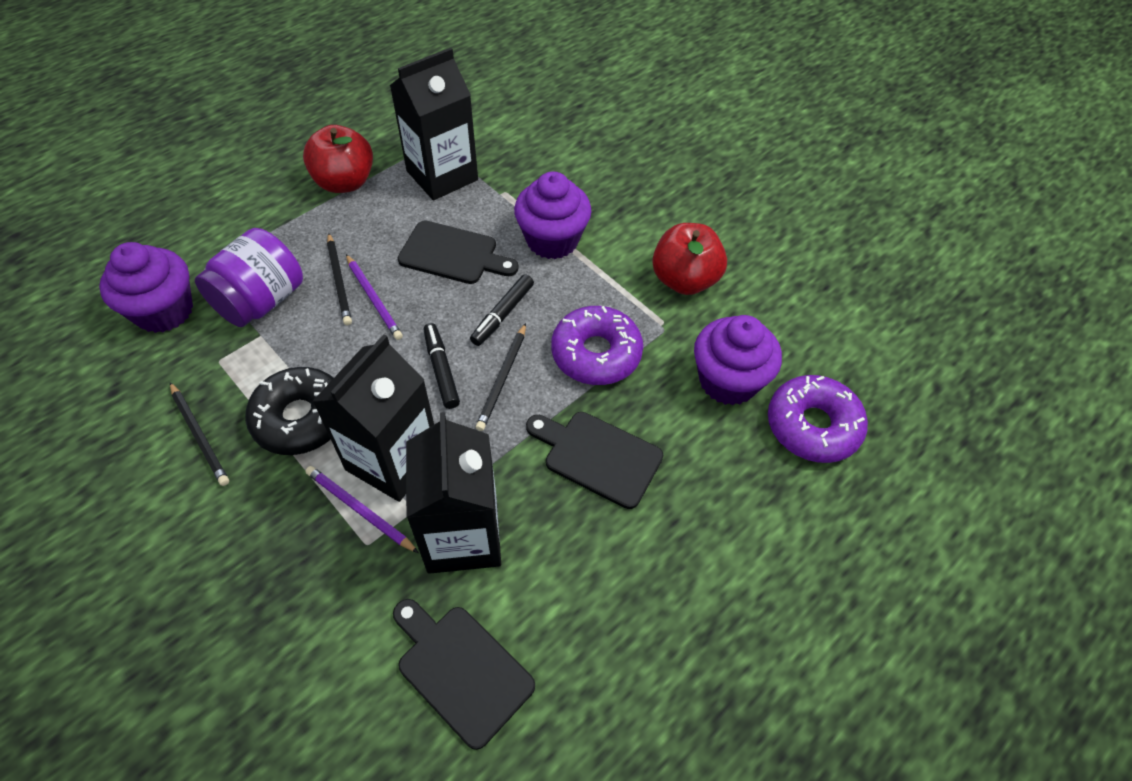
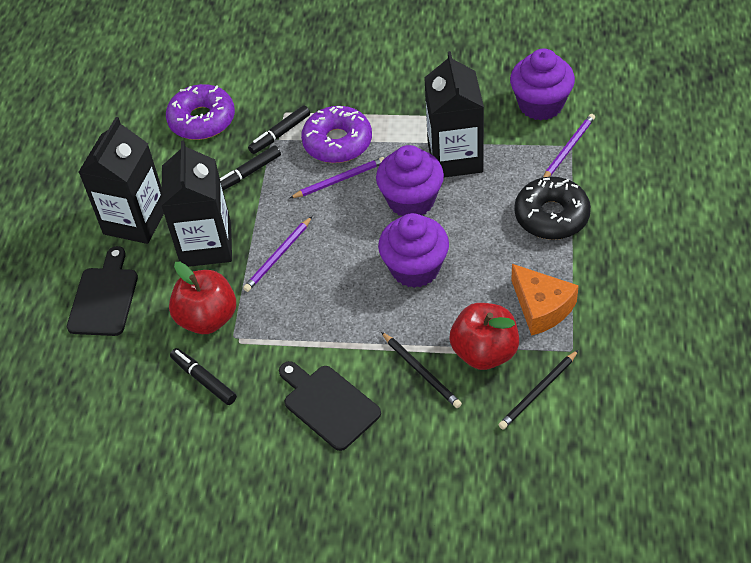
black cutting board: 3 -> 2
black marker: 2 -> 3
black pencil: 3 -> 2
orange cheese: 0 -> 1
purple jar: 1 -> 0
purple pencil: 2 -> 3

